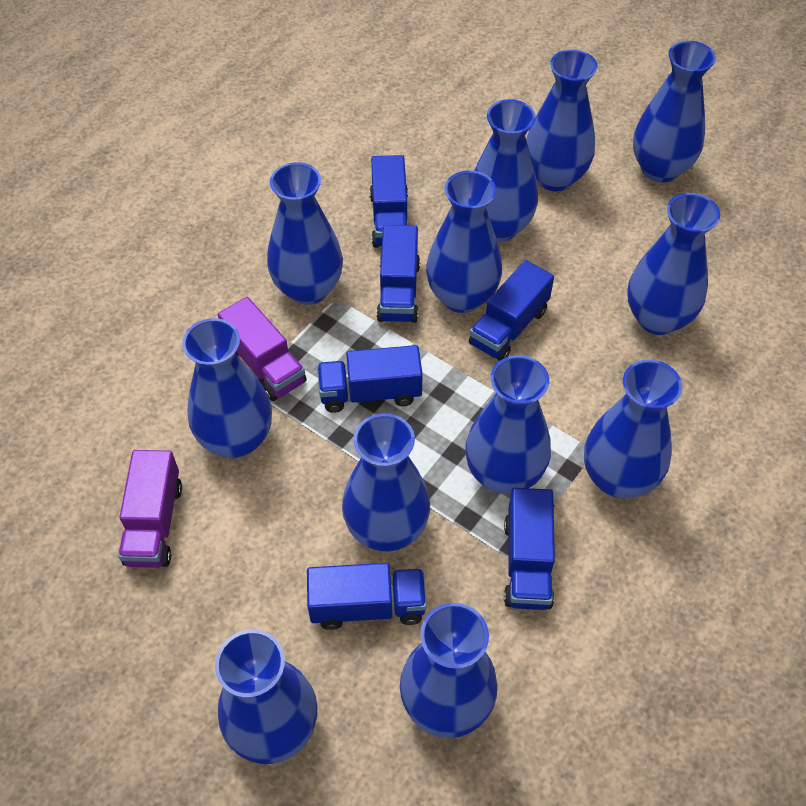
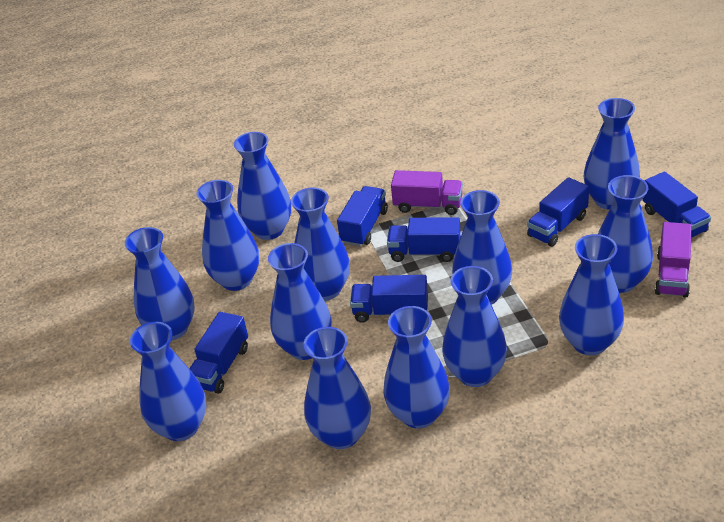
blue vase: 12 -> 13

